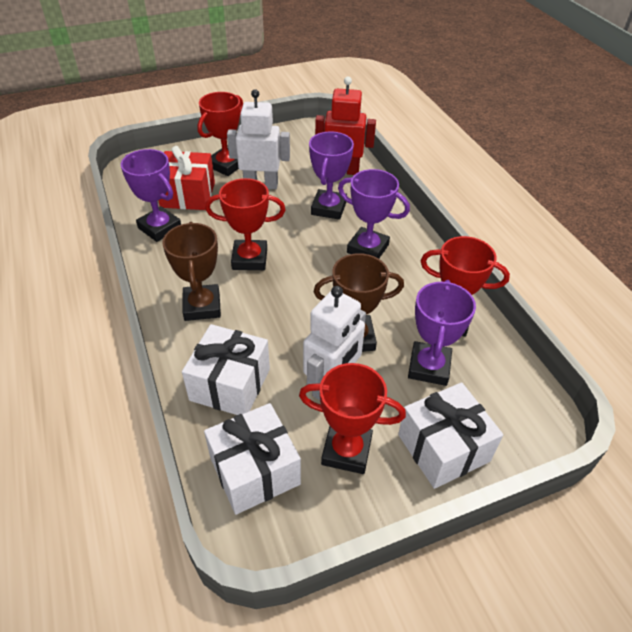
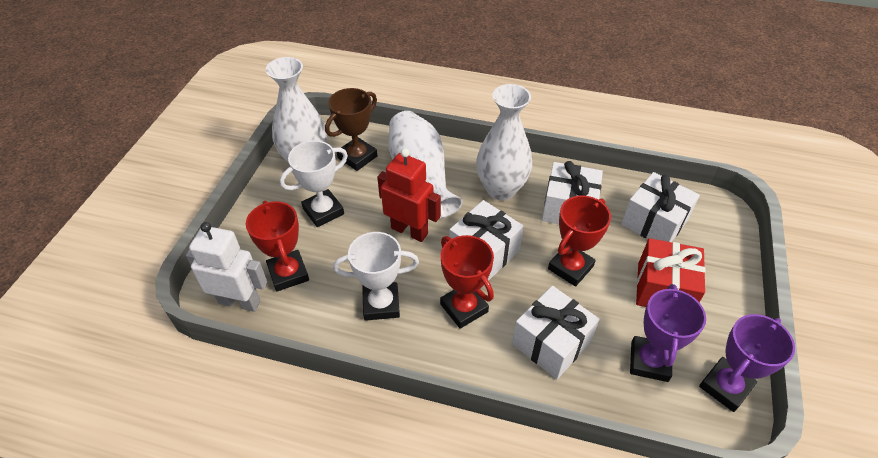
brown trophy: 2 -> 1
purple trophy: 4 -> 2
red trophy: 4 -> 3
white gift: 3 -> 4
white robot: 2 -> 1
white trophy: 0 -> 2
white vase: 0 -> 3

